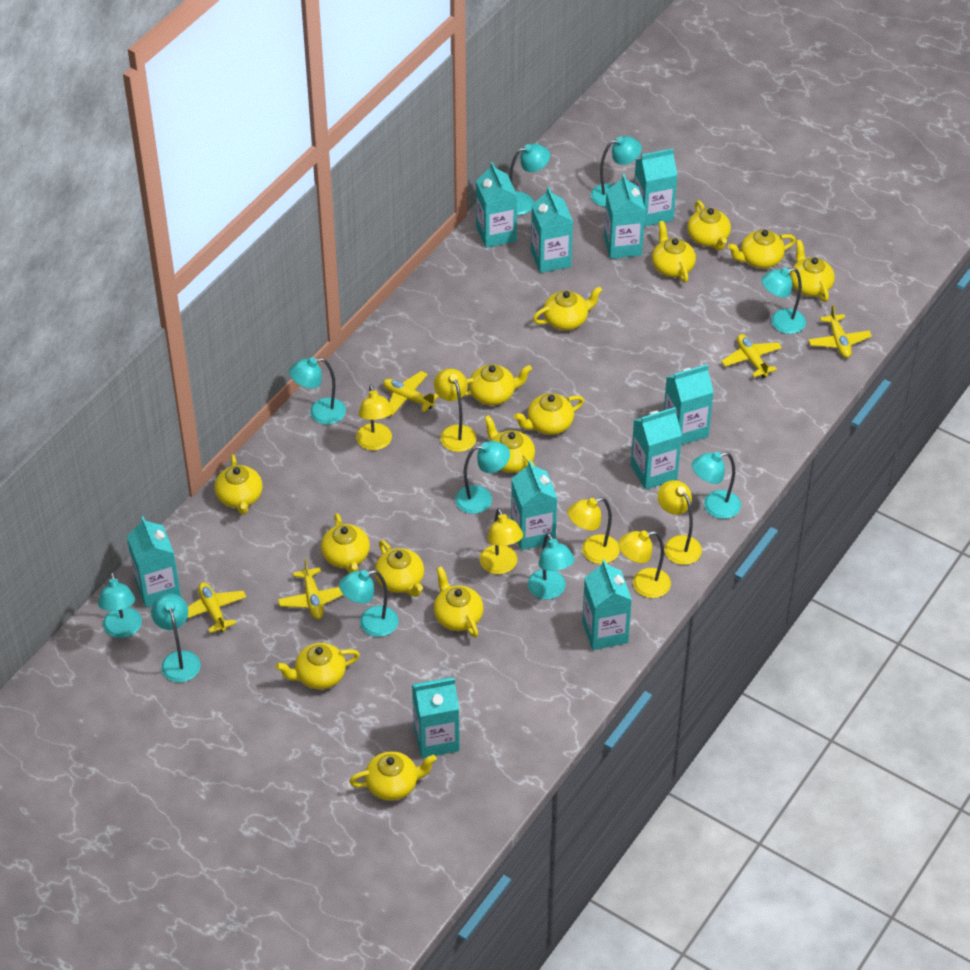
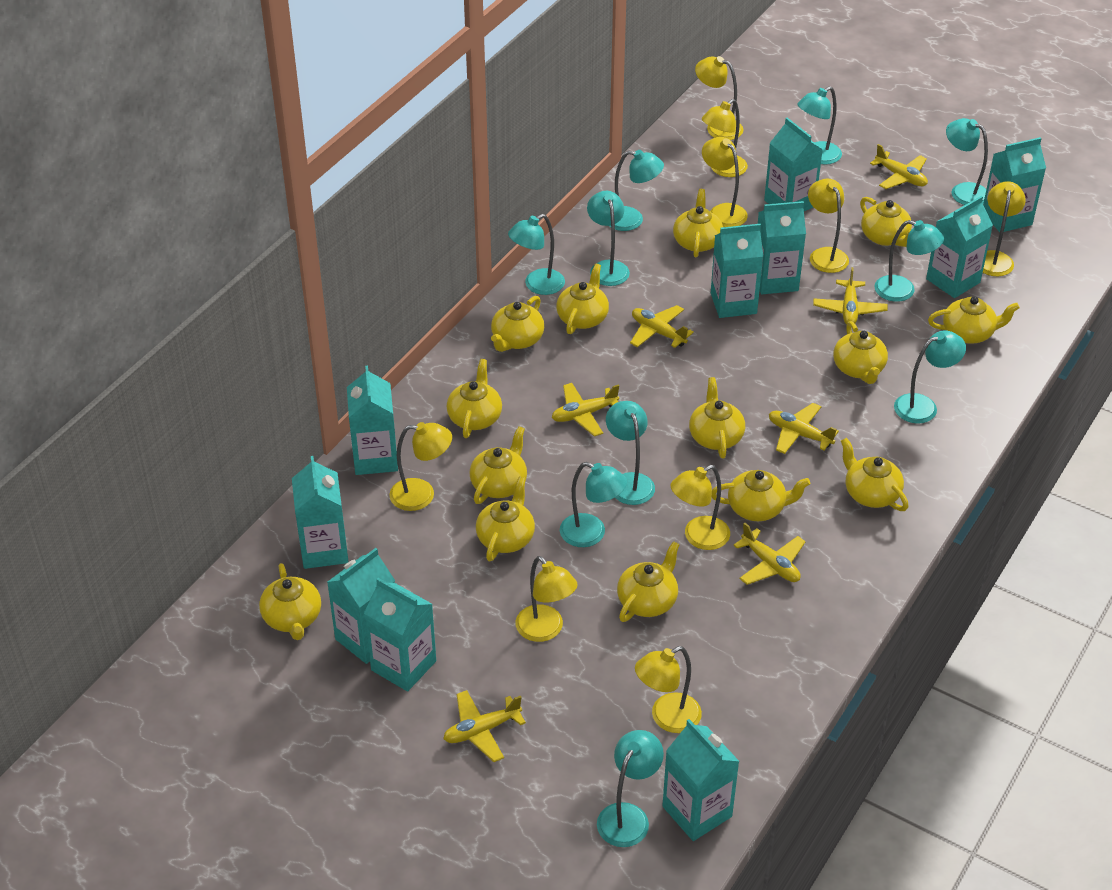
yellow lamp: 6 -> 9
yellow plane: 5 -> 7

